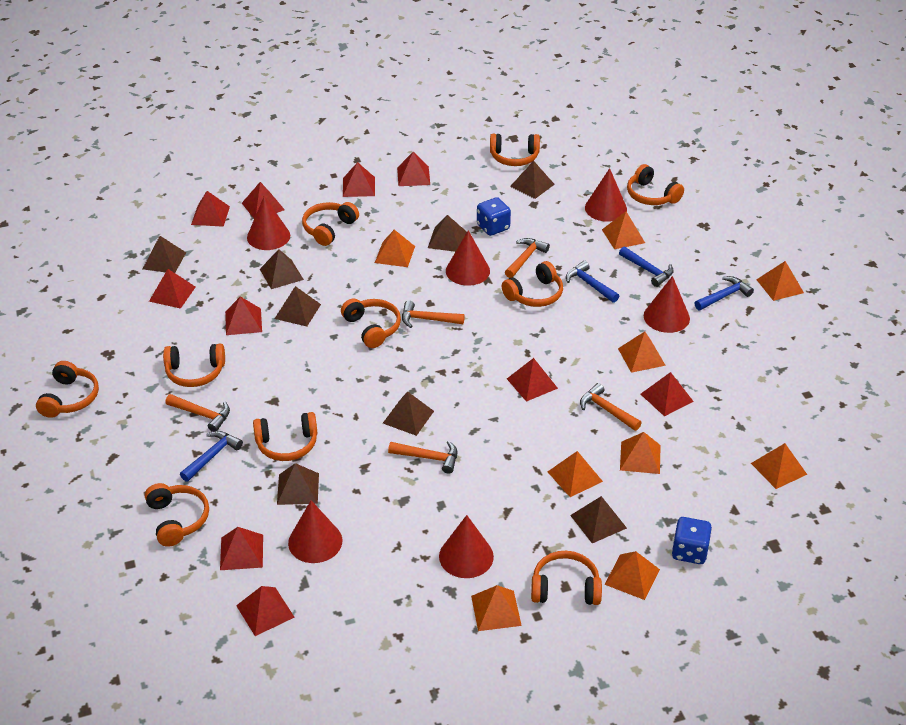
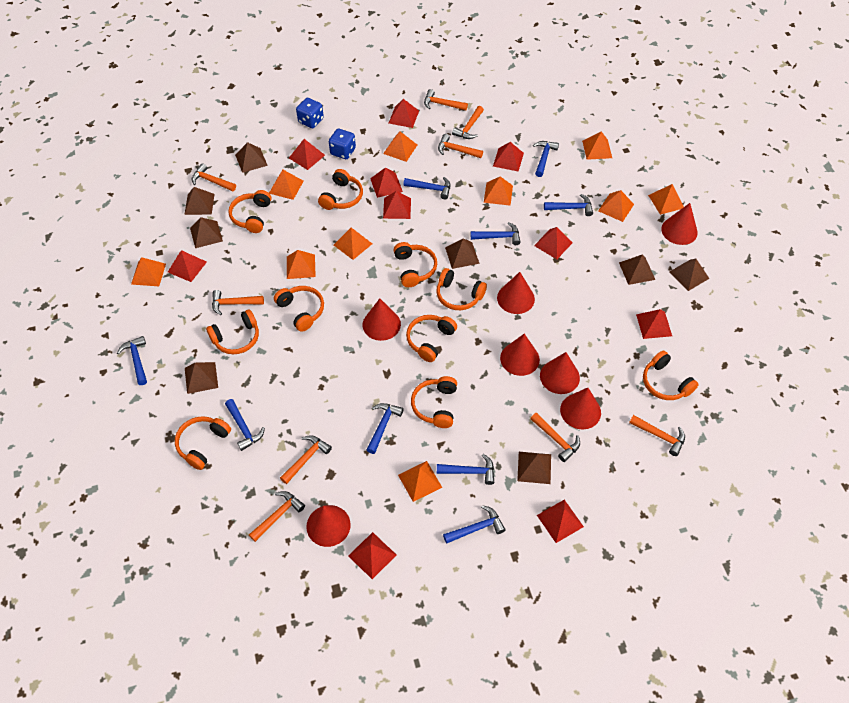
blue hammer: 4 -> 9
orange hammer: 5 -> 9
orange pyramid: 9 -> 10
red cone: 6 -> 7

